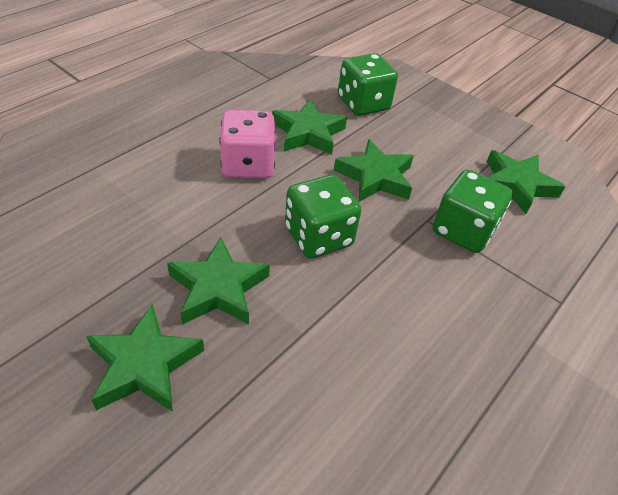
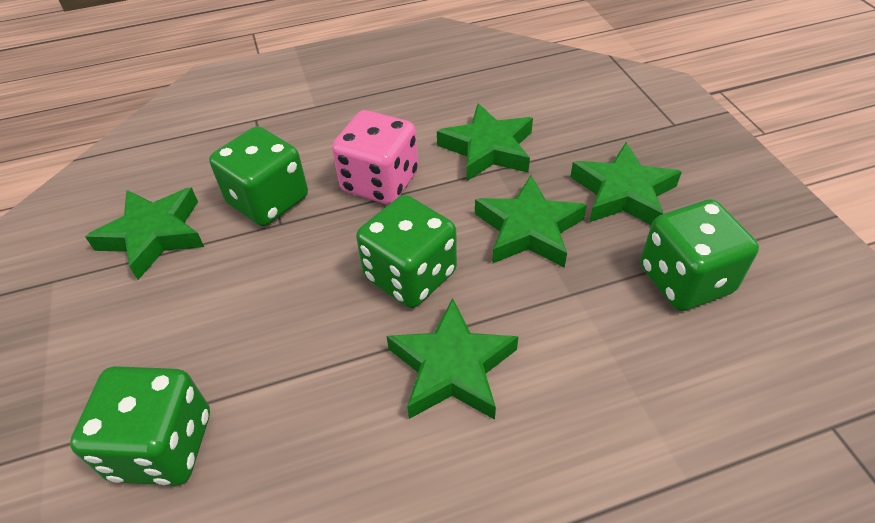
green dice: 3 -> 4

